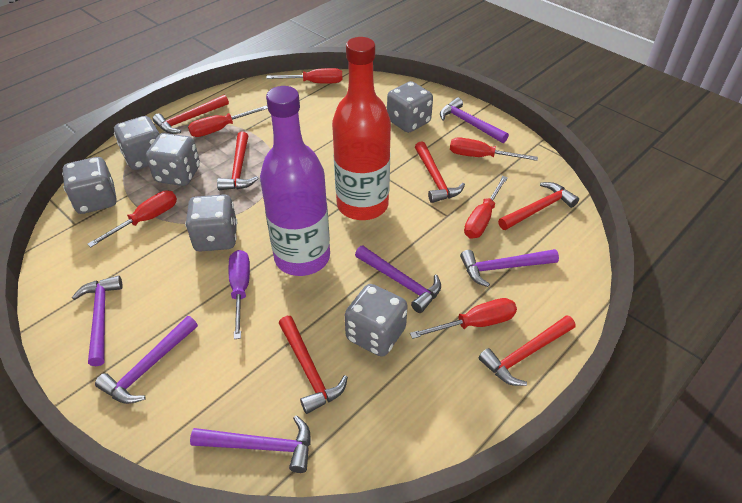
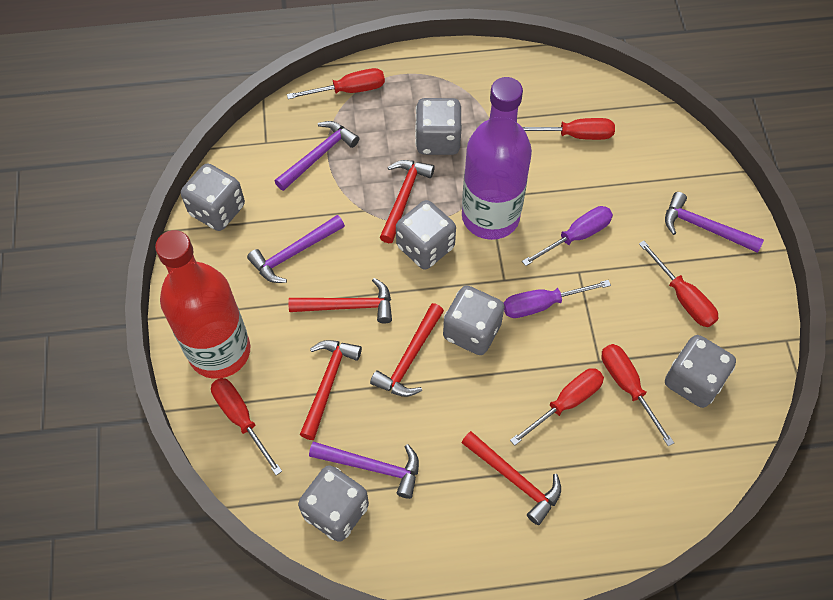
purple hammer: 6 -> 4
purple screwdriver: 1 -> 2
red hammer: 6 -> 5

